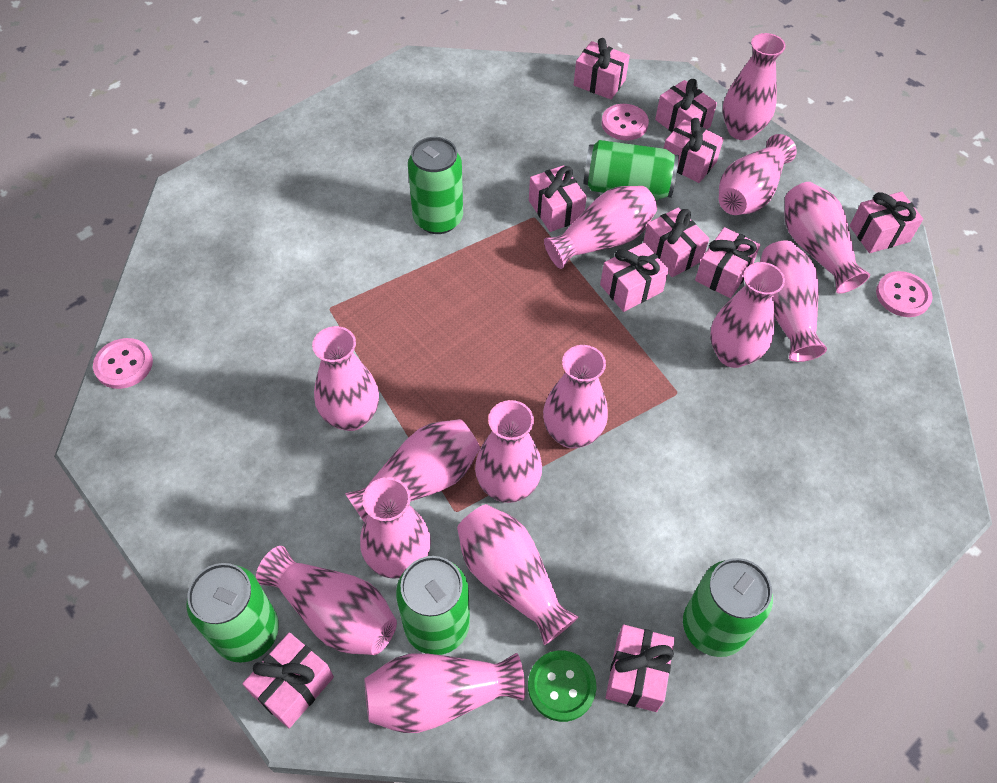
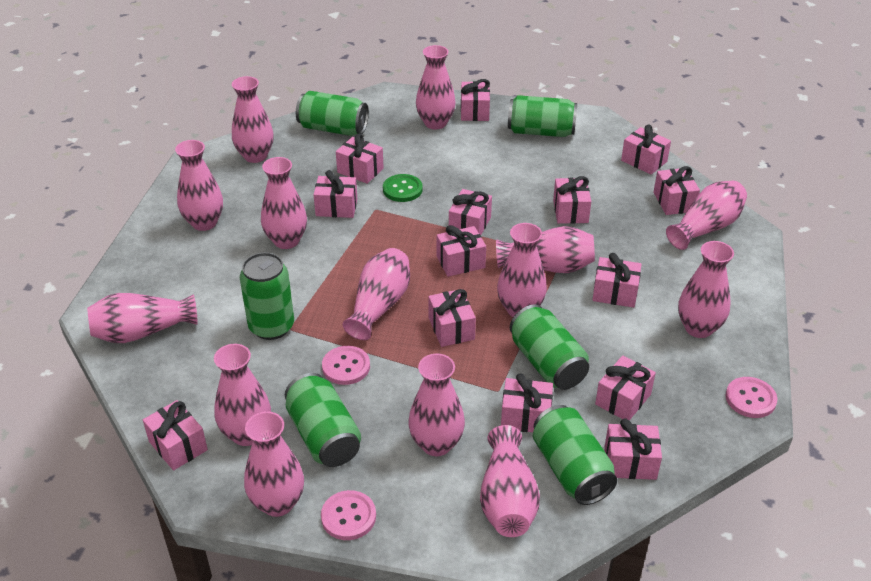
green can: 5 -> 6
pink gift: 10 -> 14

